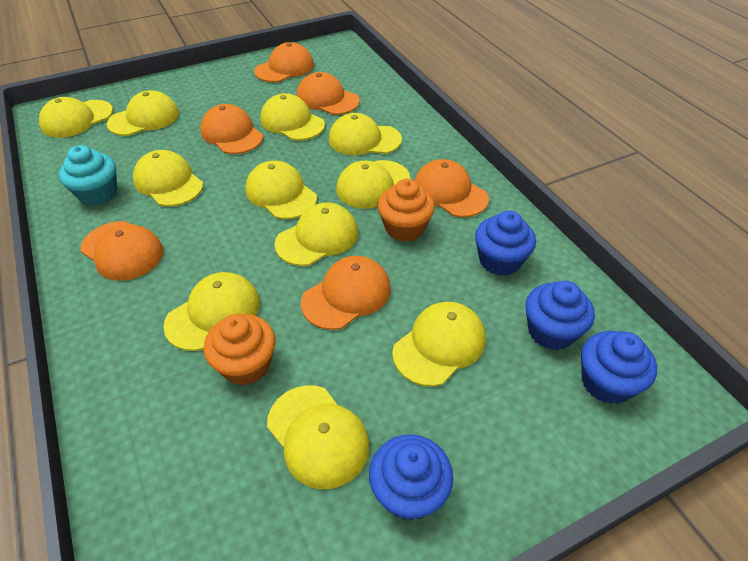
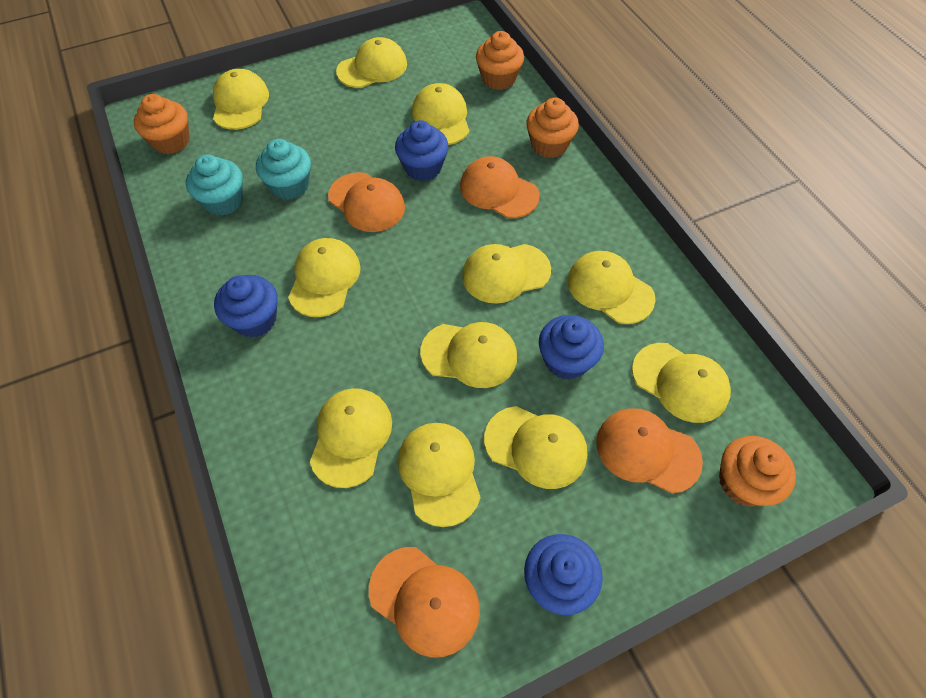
orange cap: 6 -> 4
orange cupcake: 2 -> 4
turquoise cupcake: 1 -> 2

